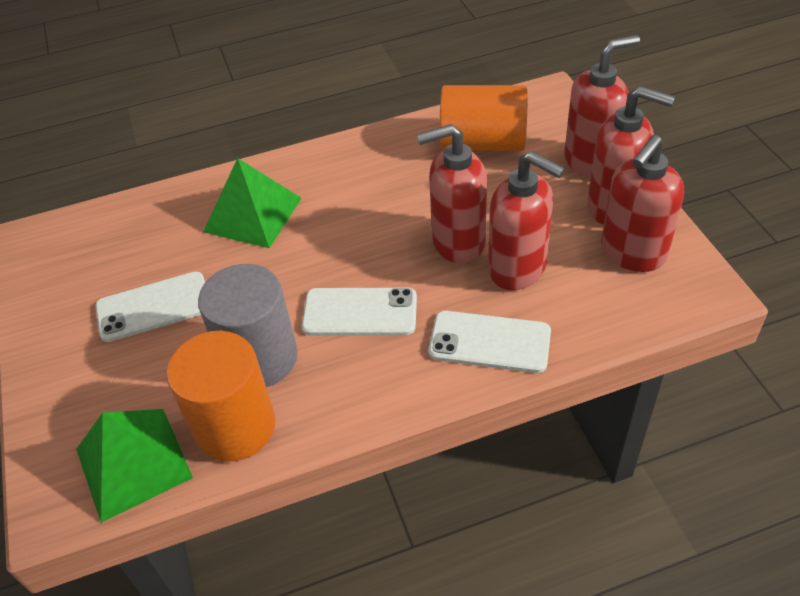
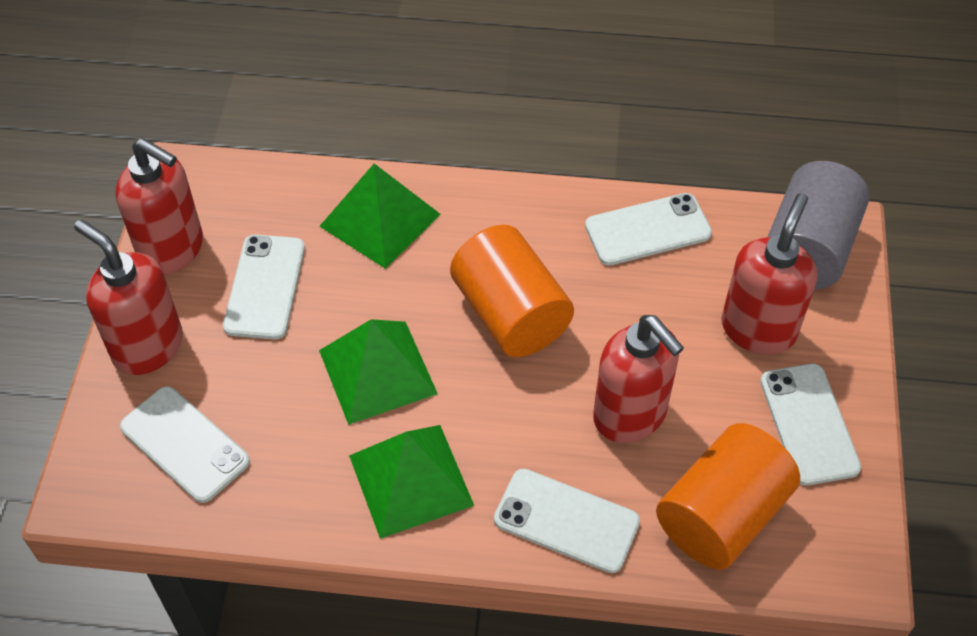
green pyramid: 2 -> 3
red soap dispenser: 5 -> 4
white phone: 3 -> 5

